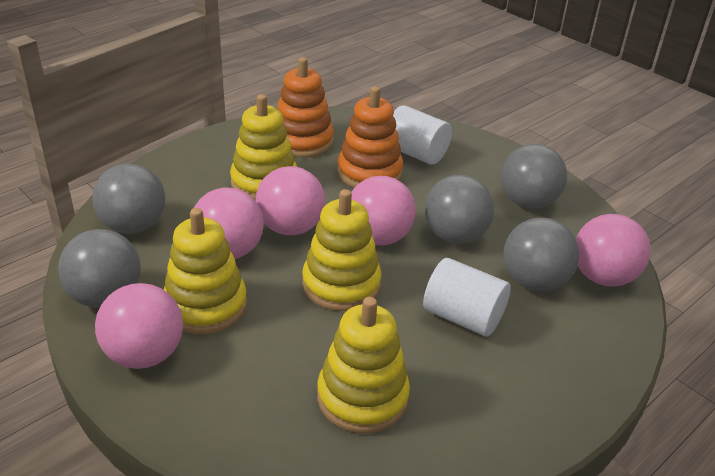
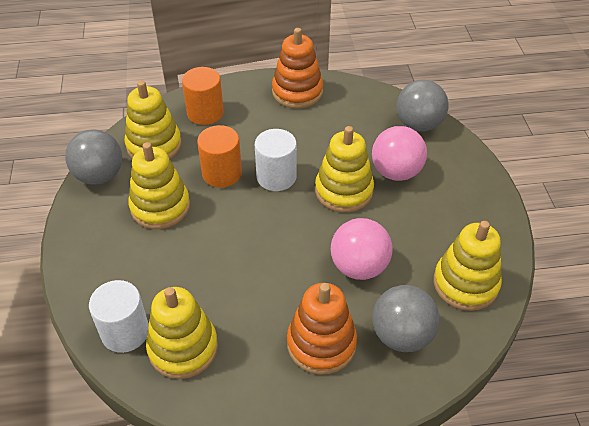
grey ball: 5 -> 3
orange cylinder: 0 -> 2
pink ball: 5 -> 2
yellow stacking toy: 4 -> 5

